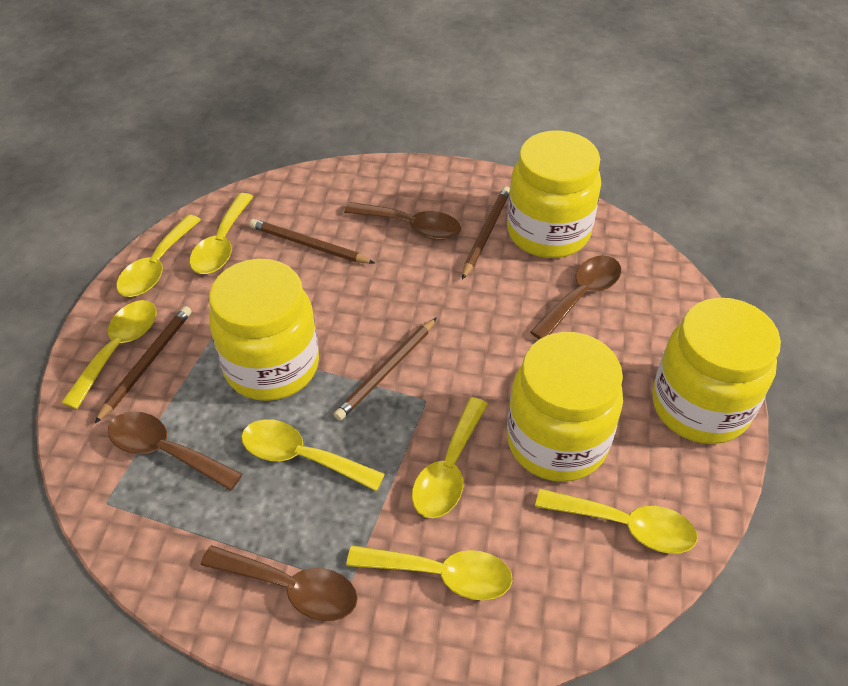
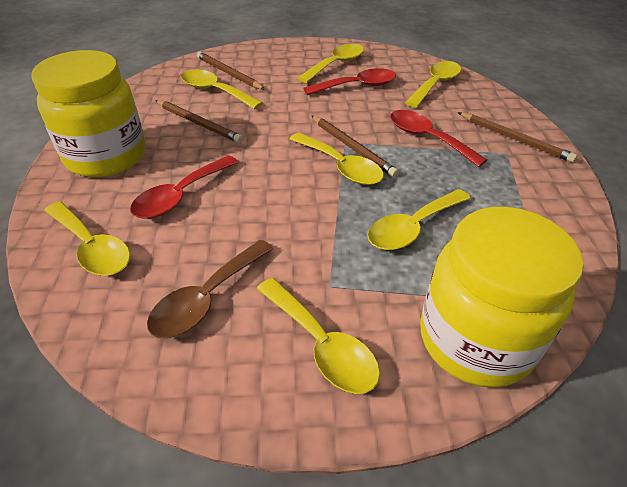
brown spoon: 4 -> 1
red spoon: 0 -> 3
yellow jar: 4 -> 2

